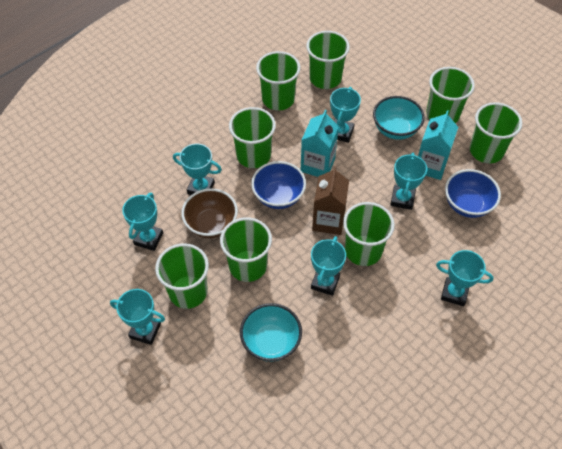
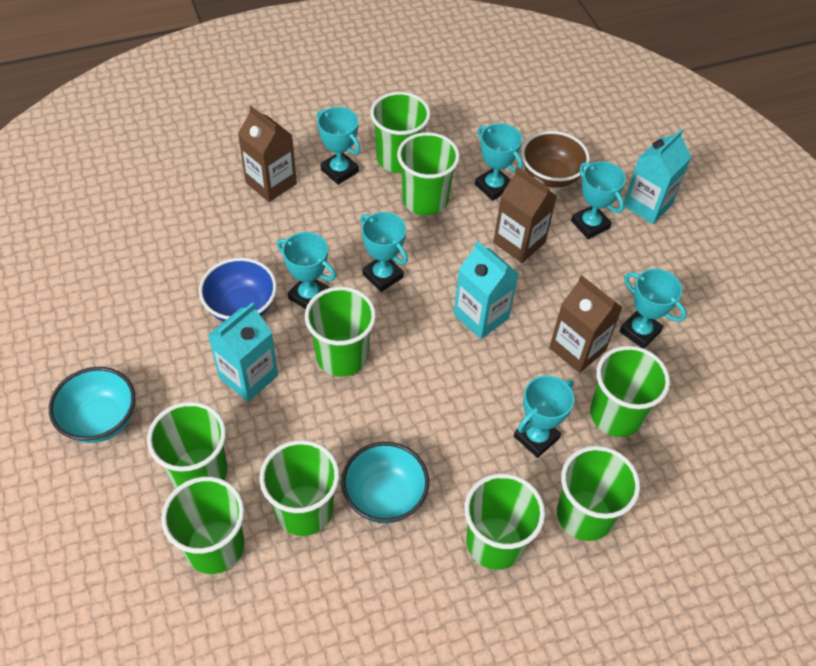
blue bowl: 2 -> 1
brown carton: 1 -> 3
green cup: 8 -> 9
turquoise carton: 2 -> 3

